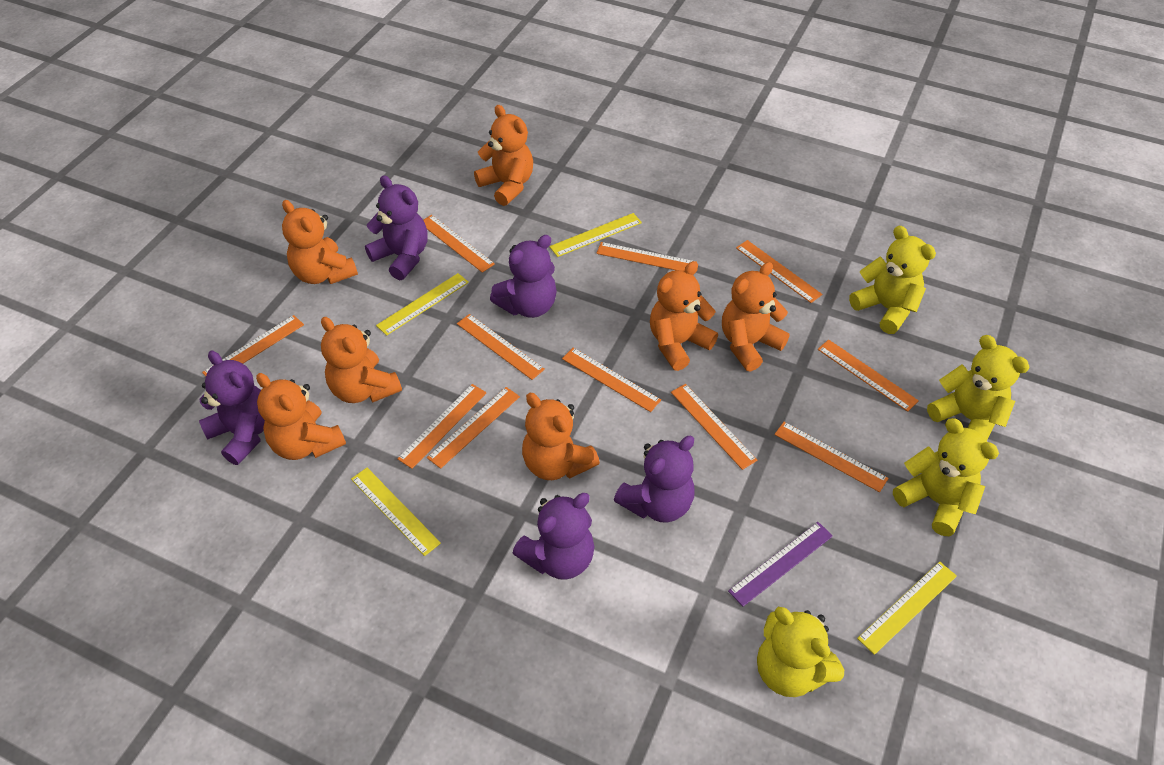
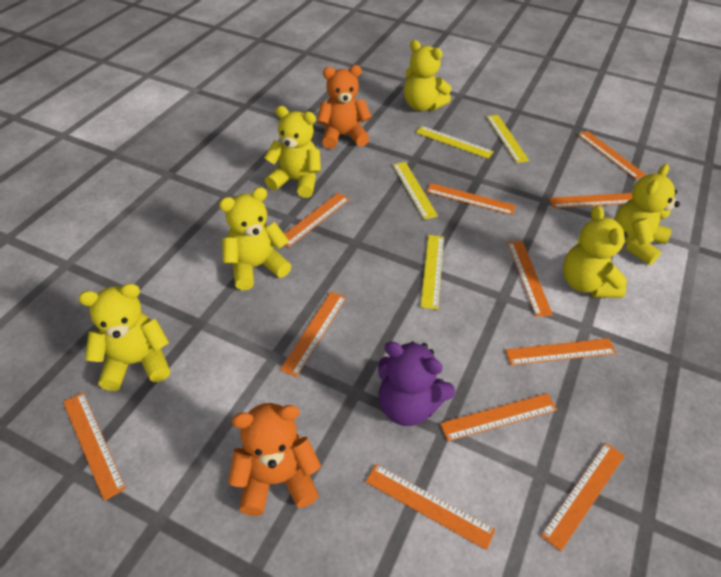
orange teddy bear: 7 -> 2
purple ruler: 1 -> 0
purple teddy bear: 5 -> 1
yellow teddy bear: 4 -> 6

